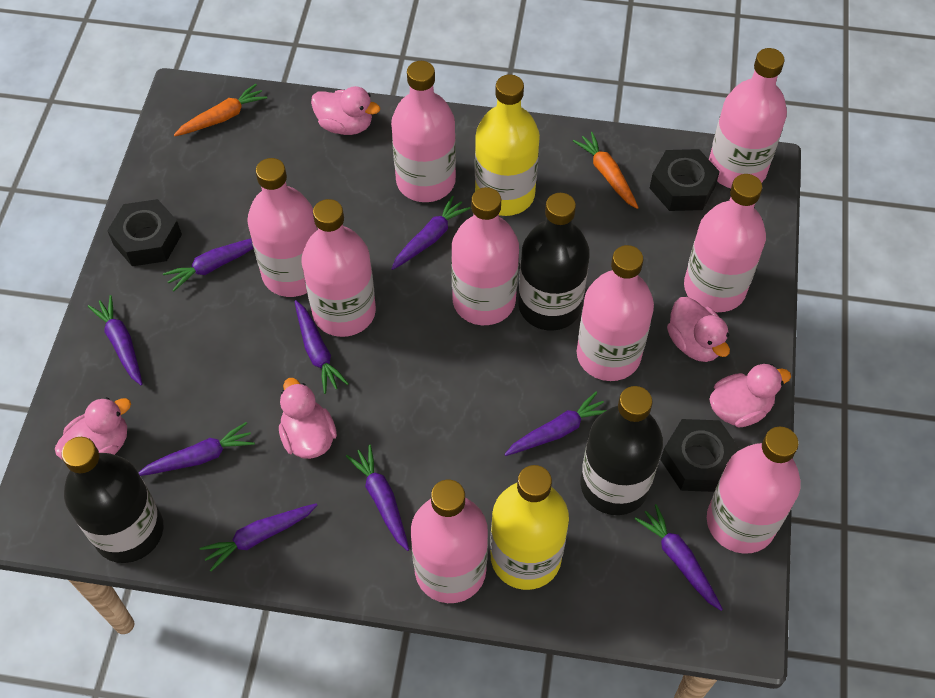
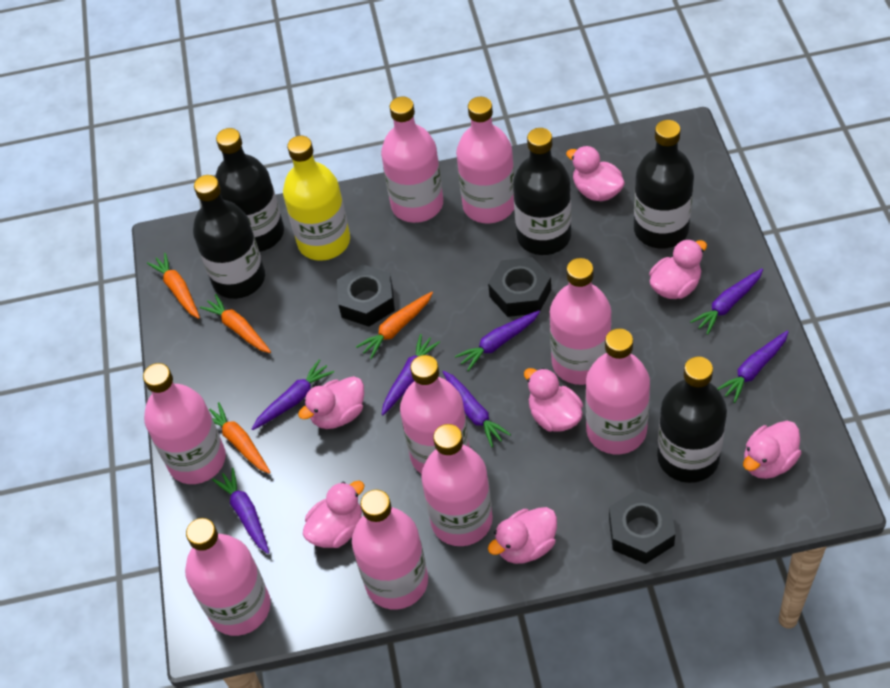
black bottle: 3 -> 5
orange carrot: 2 -> 4
pink duck: 5 -> 7
purple carrot: 9 -> 7
yellow bottle: 2 -> 1

